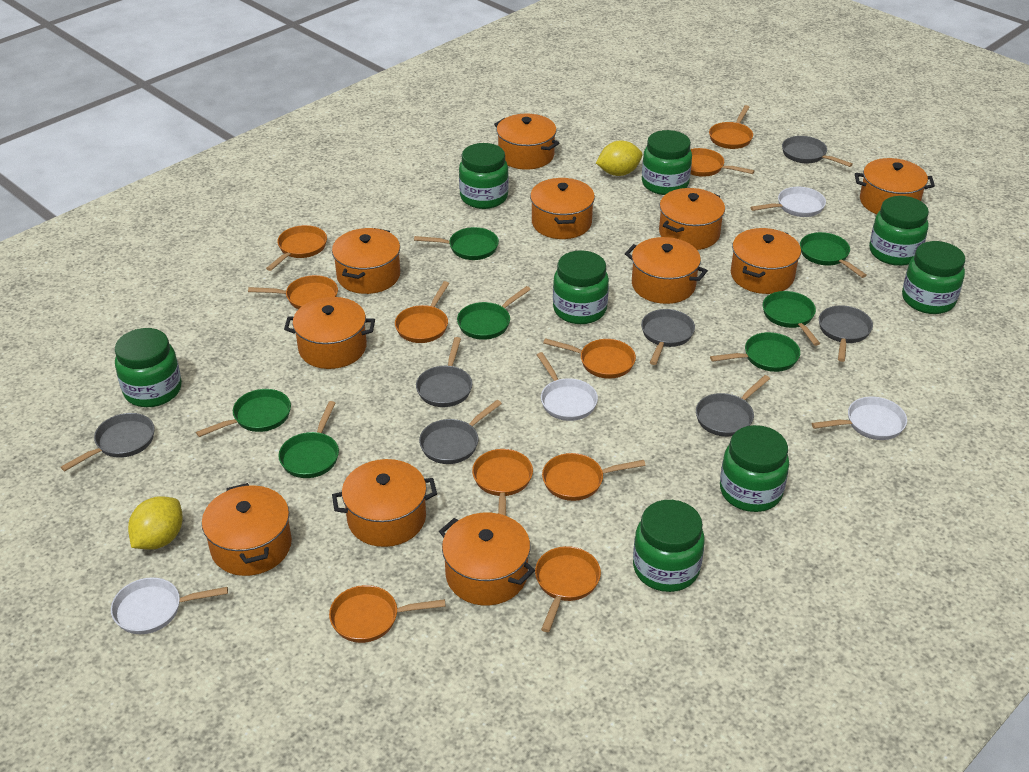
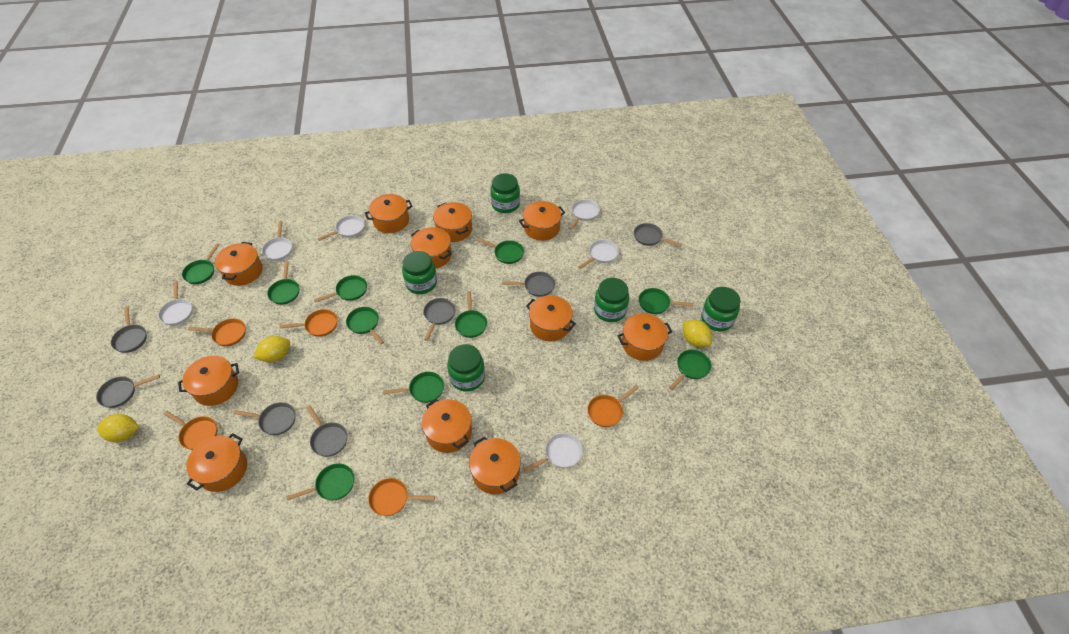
green jar: 8 -> 5
green pan: 7 -> 10
orange pan: 10 -> 5
white pan: 4 -> 6
yellow lemon: 2 -> 3

